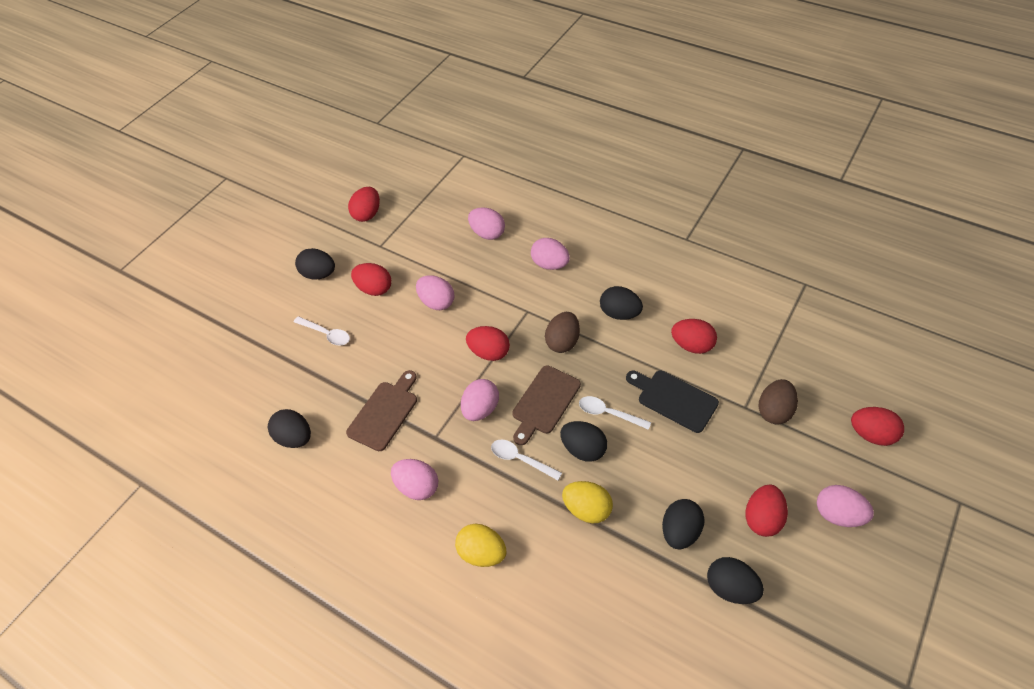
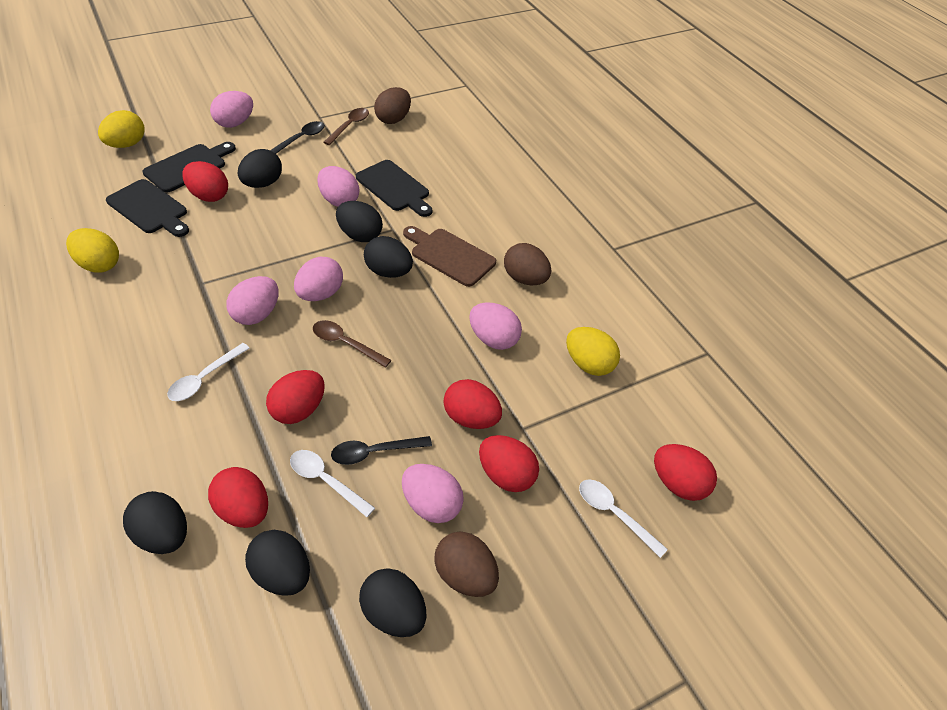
black cutting board: 1 -> 3
black spoon: 0 -> 2
brown cutting board: 2 -> 1
brown egg: 2 -> 3
brown spoon: 0 -> 2
yellow egg: 2 -> 3

